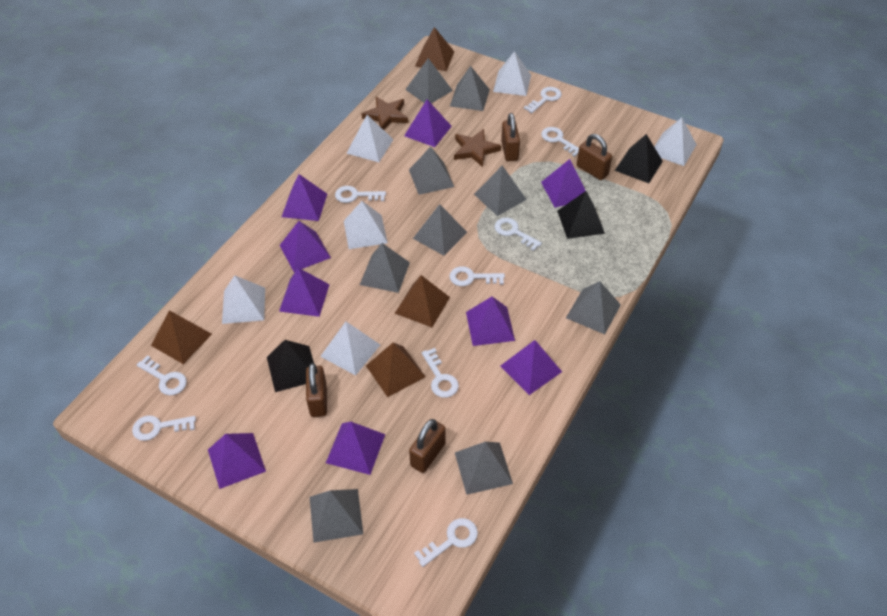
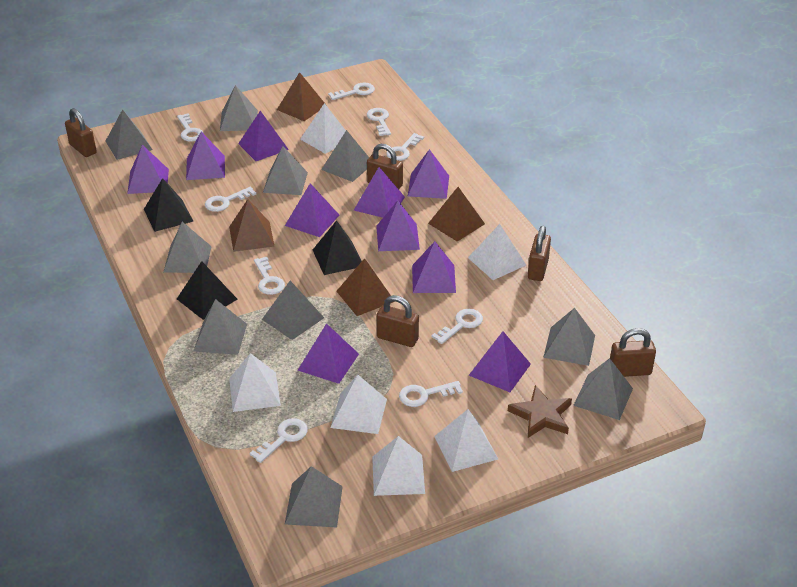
brown padlock: 4 -> 5
brown star: 2 -> 1
grey pyramid: 9 -> 10
purple pyramid: 9 -> 10

